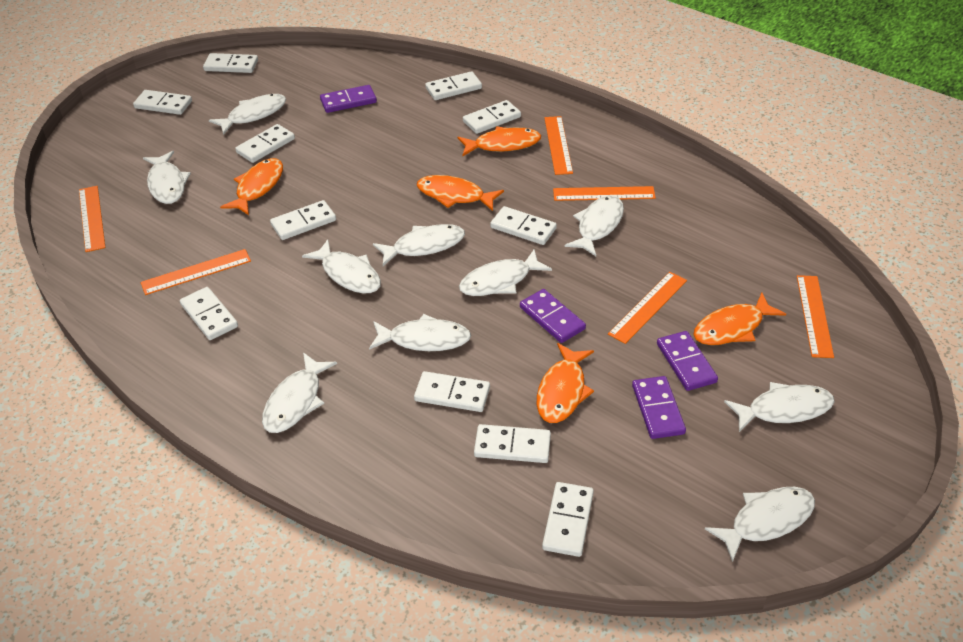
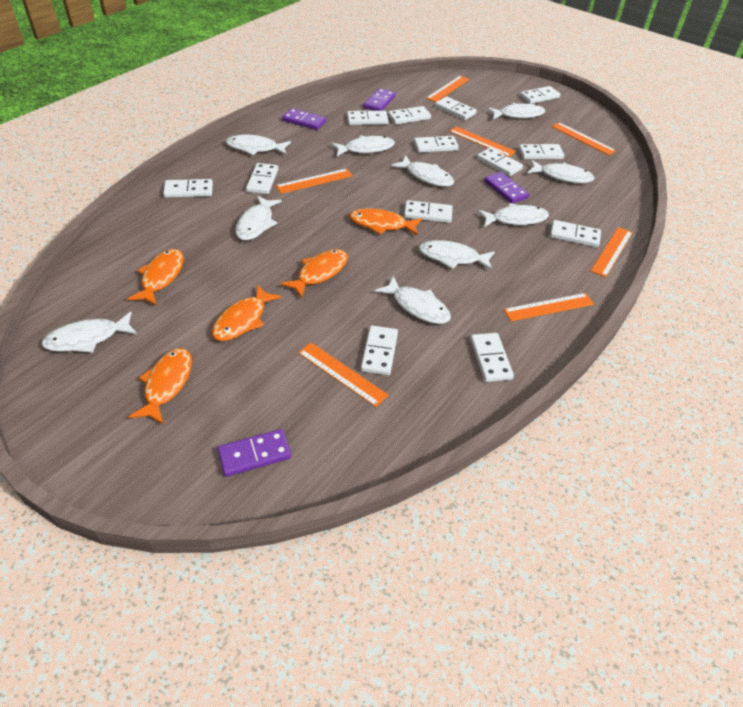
orange ruler: 6 -> 7
white domino: 11 -> 13

